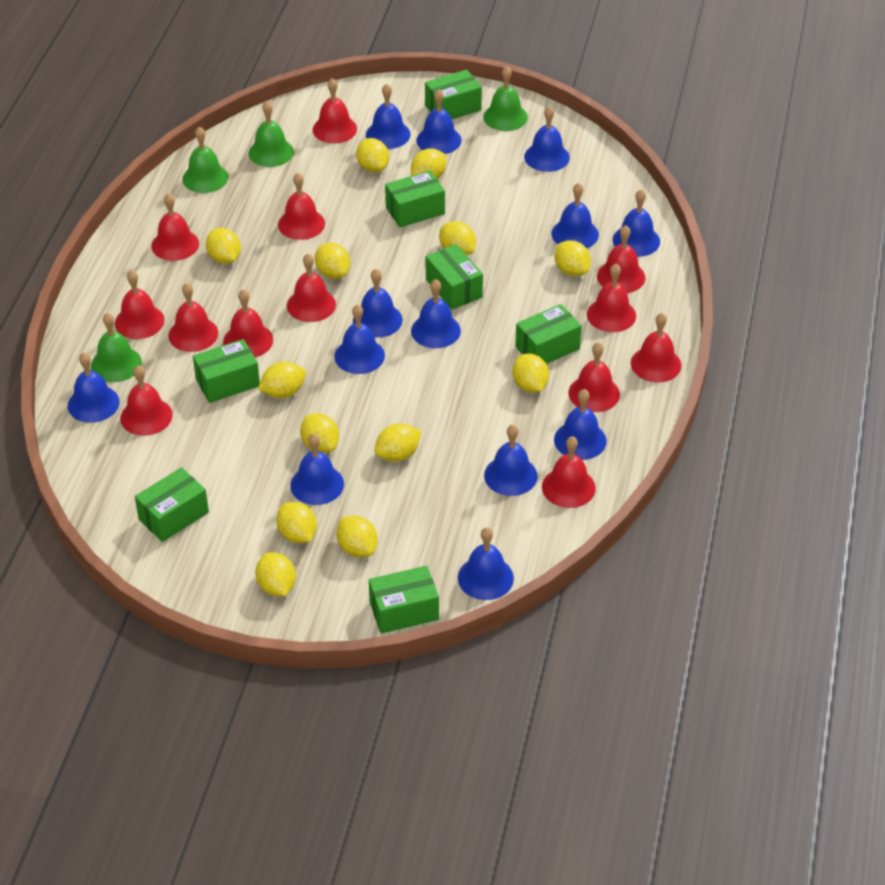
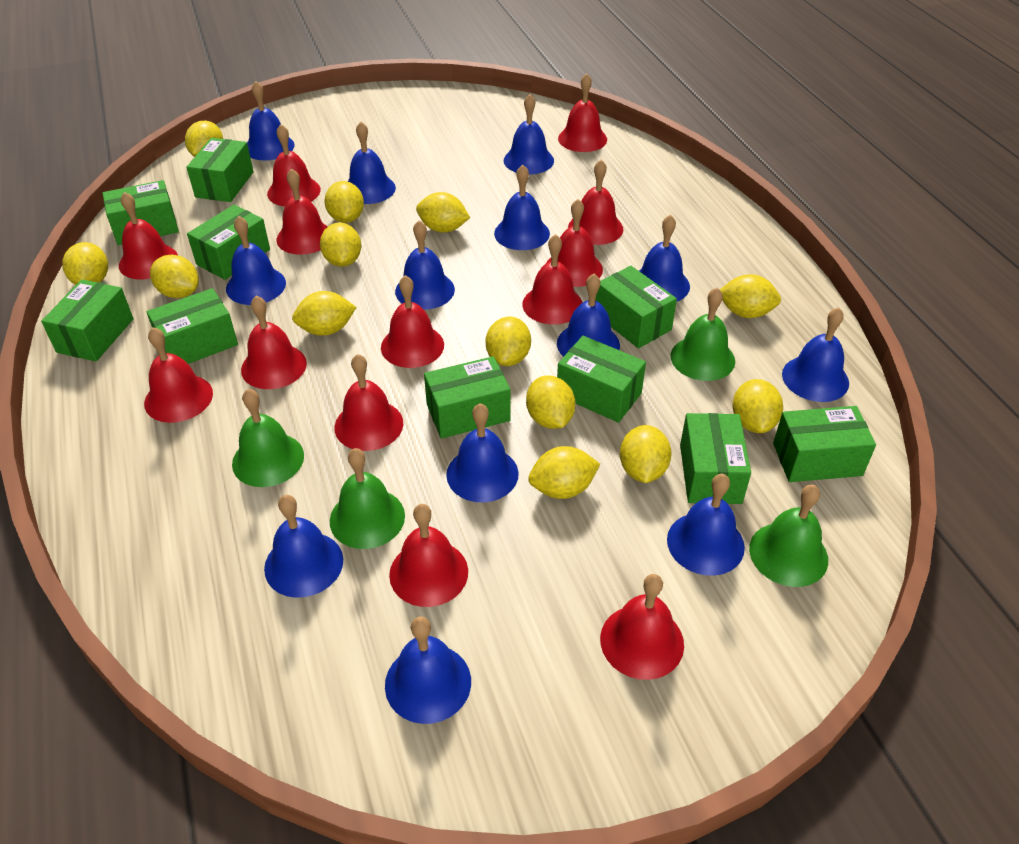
green box: 7 -> 10

